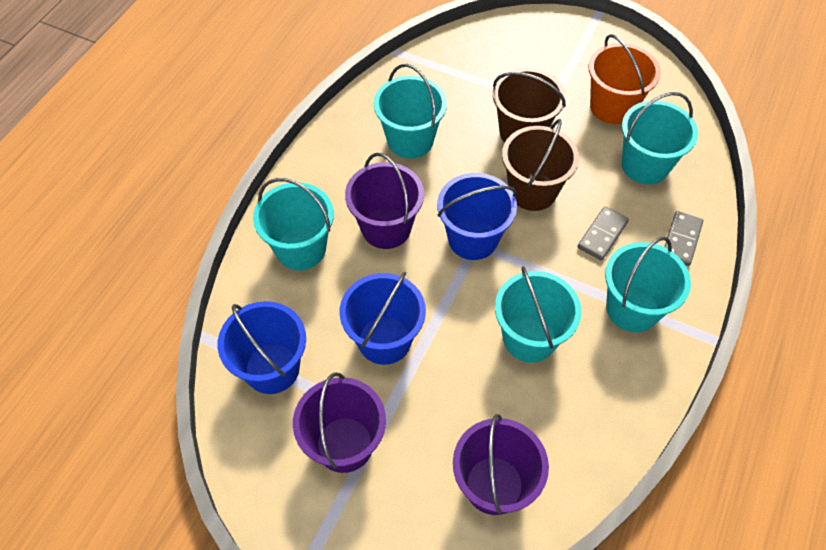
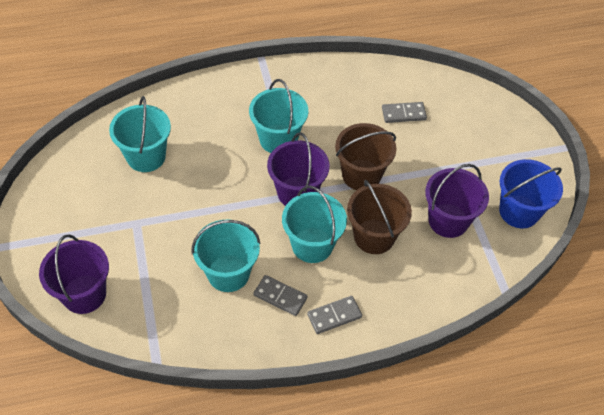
blue bucket: 3 -> 1
grey domino: 2 -> 3
orange bucket: 1 -> 0
turquoise bucket: 5 -> 4

